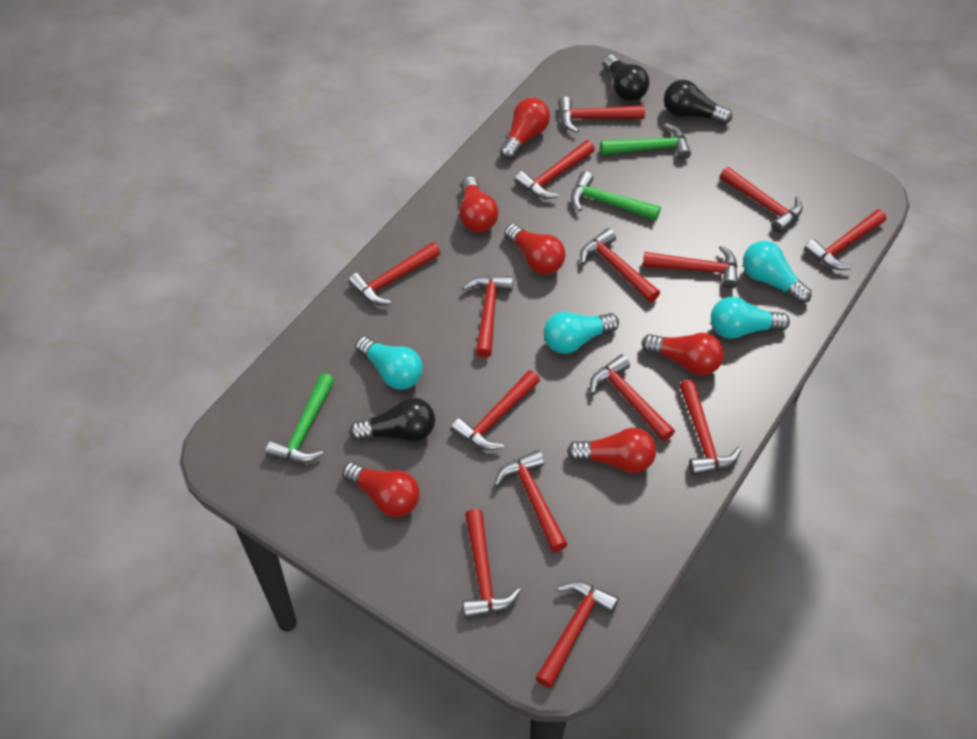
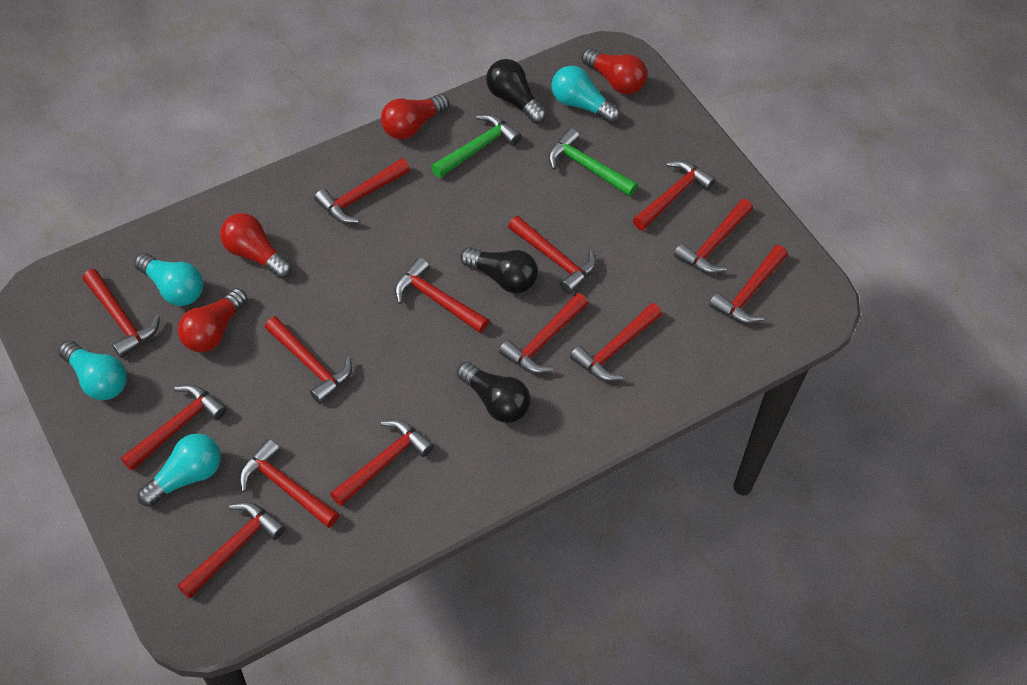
green hammer: 3 -> 2
red light bulb: 6 -> 4

